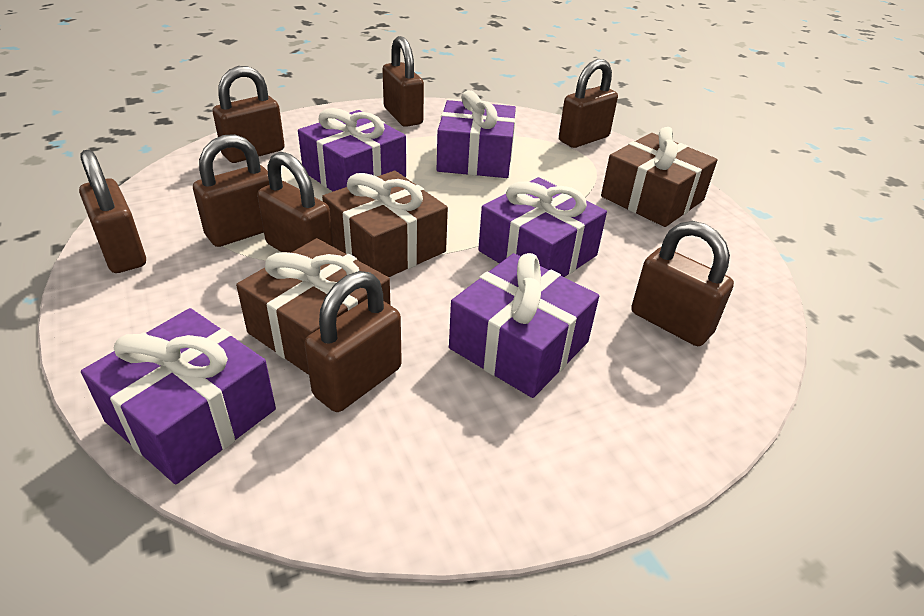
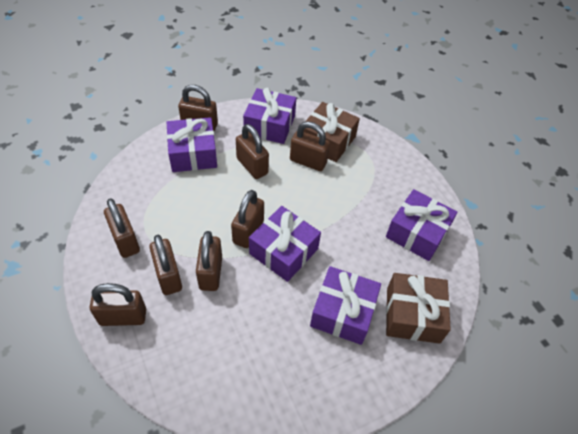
brown gift: 3 -> 2

